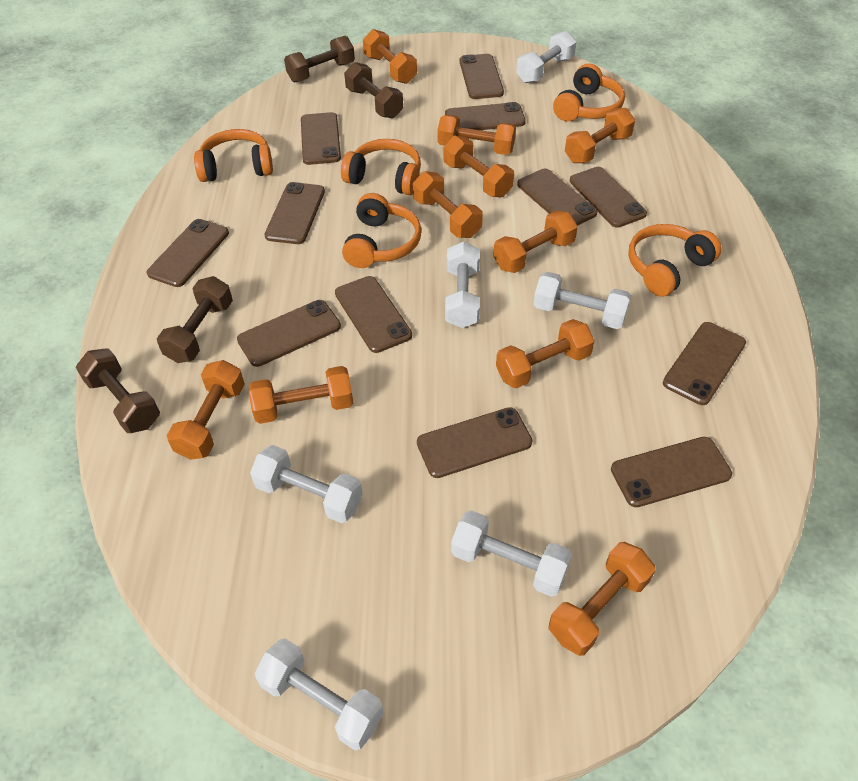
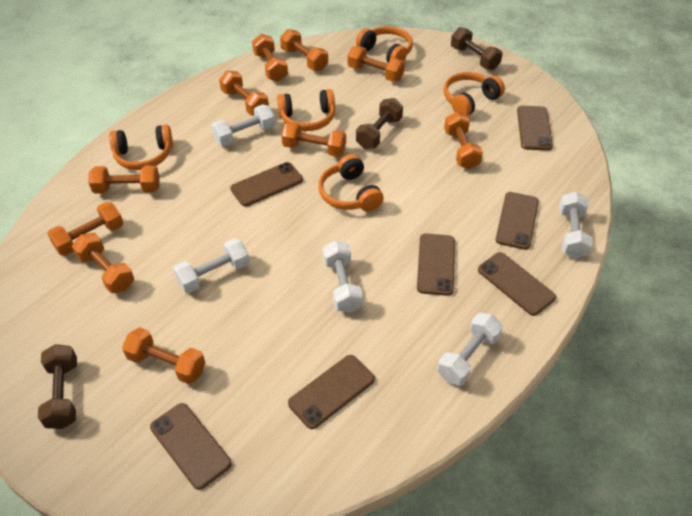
brown dumbbell: 4 -> 3
brown phone: 12 -> 7
white dumbbell: 6 -> 5

